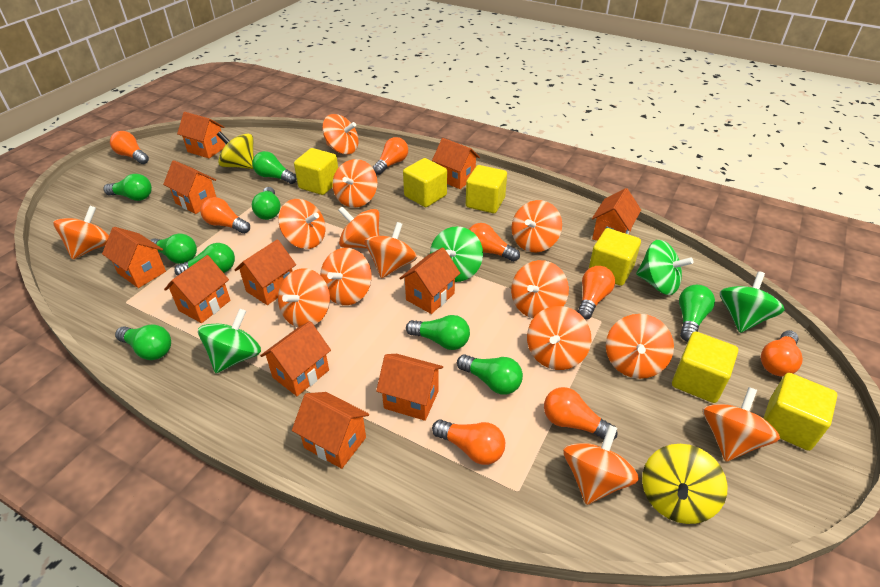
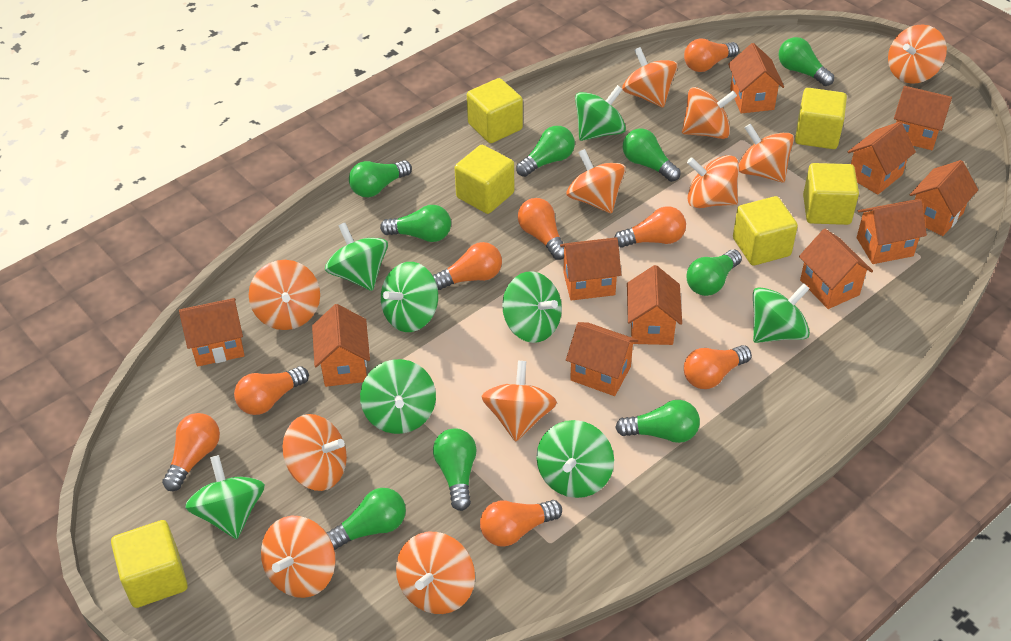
green spinning top: 4 -> 8
orange spinning top: 14 -> 11
yellow spinning top: 2 -> 0

